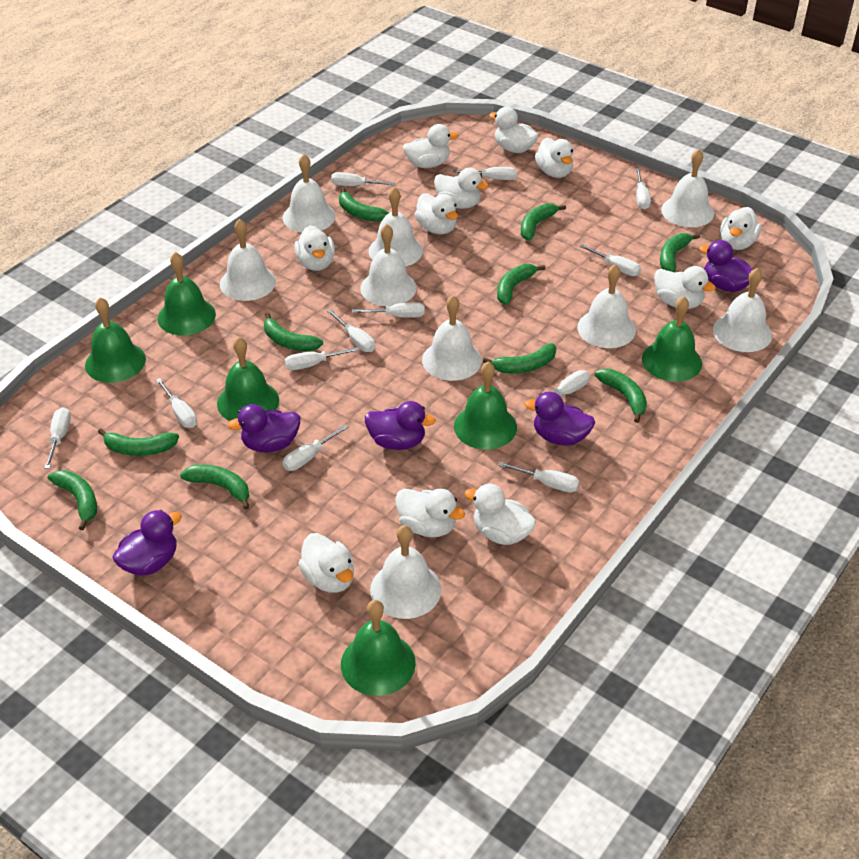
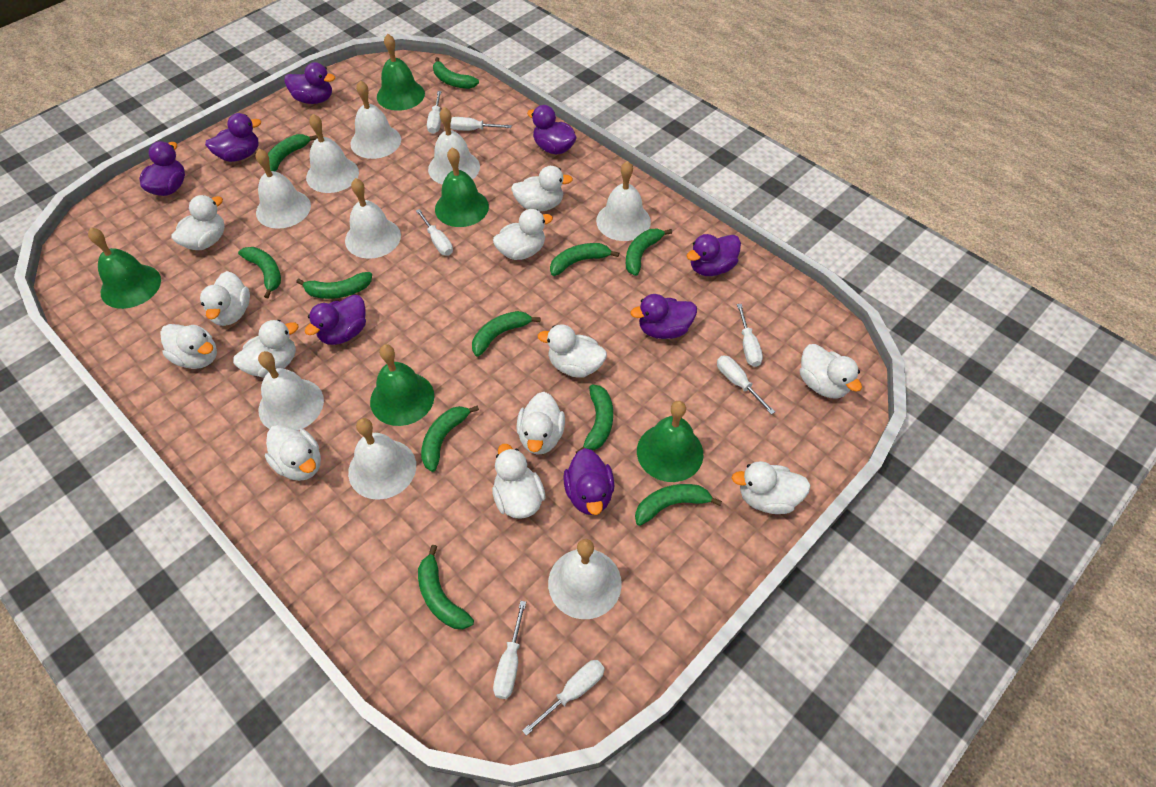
green banana: 10 -> 11
green bell: 6 -> 5
purple duck: 5 -> 8
white duck: 11 -> 12
white screwdriver: 12 -> 7

